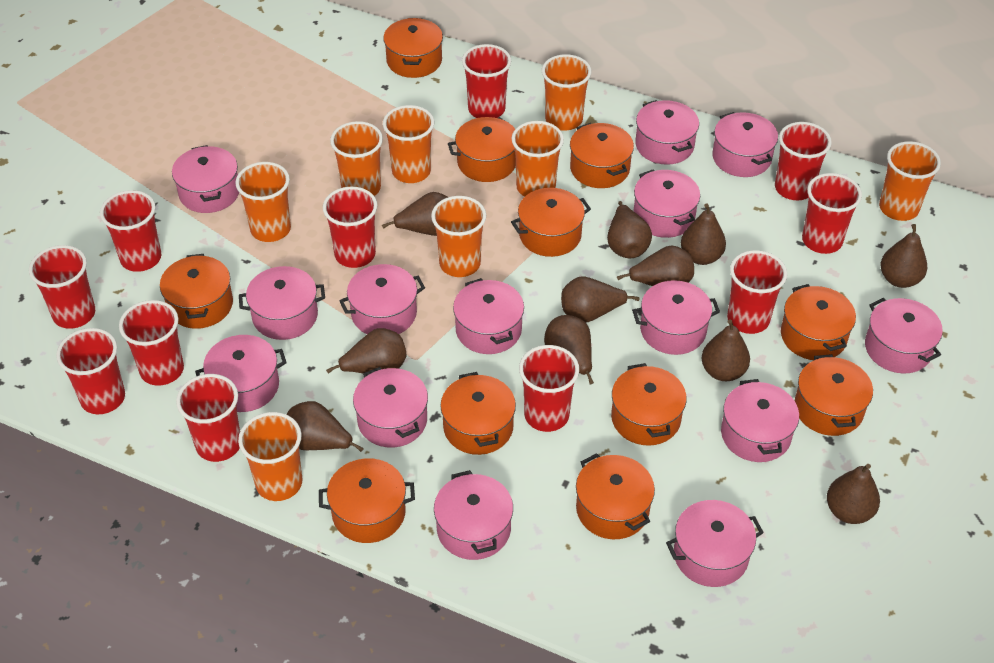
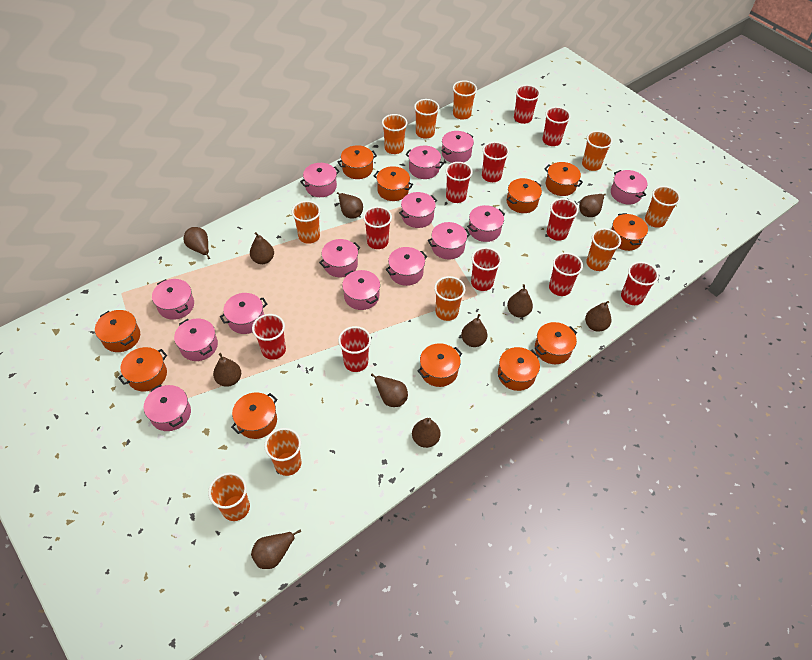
orange cup: 8 -> 10

